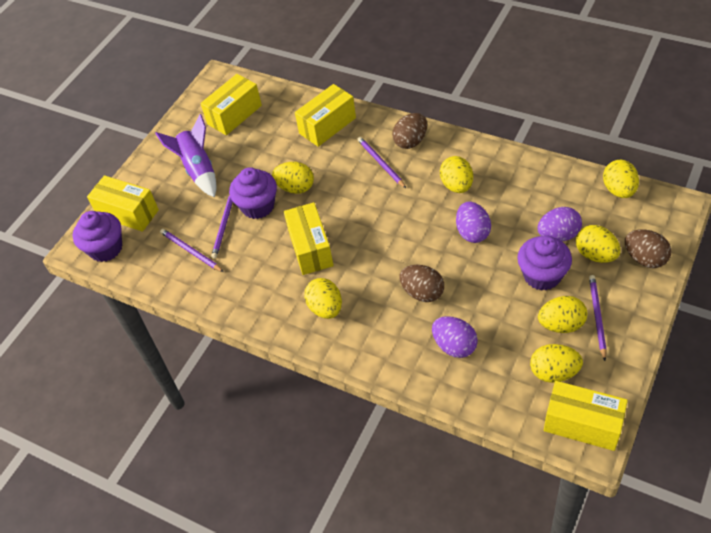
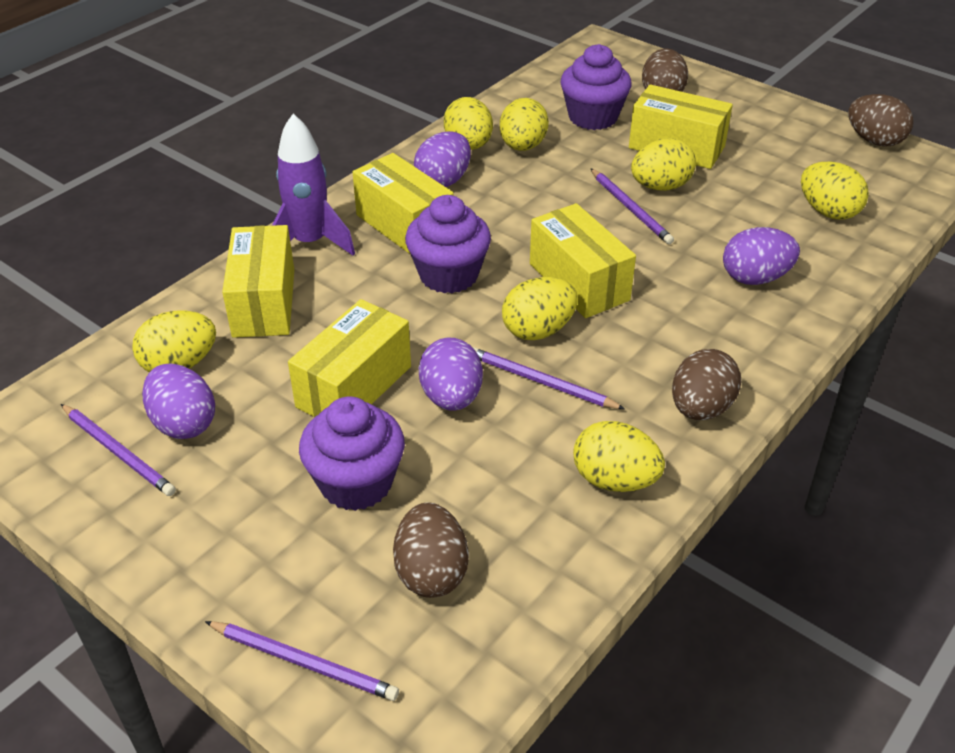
brown egg: 3 -> 4
purple egg: 3 -> 4

